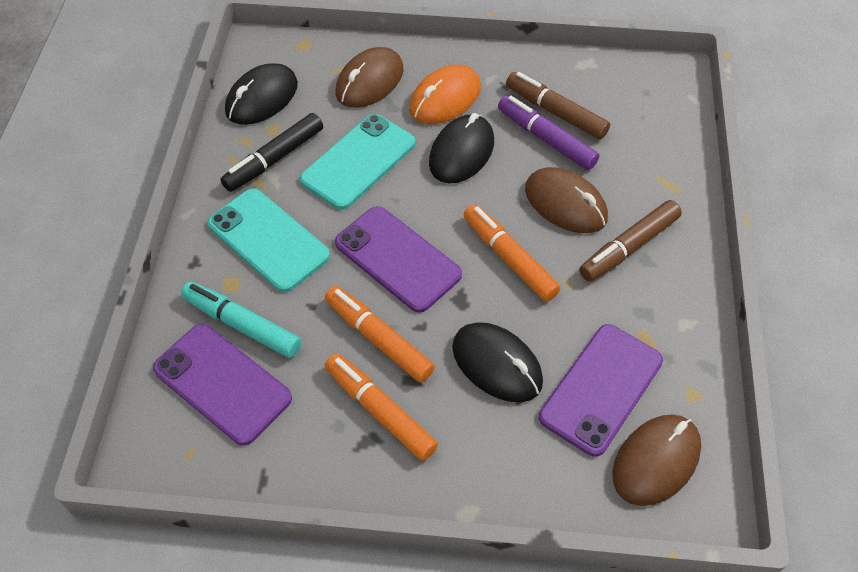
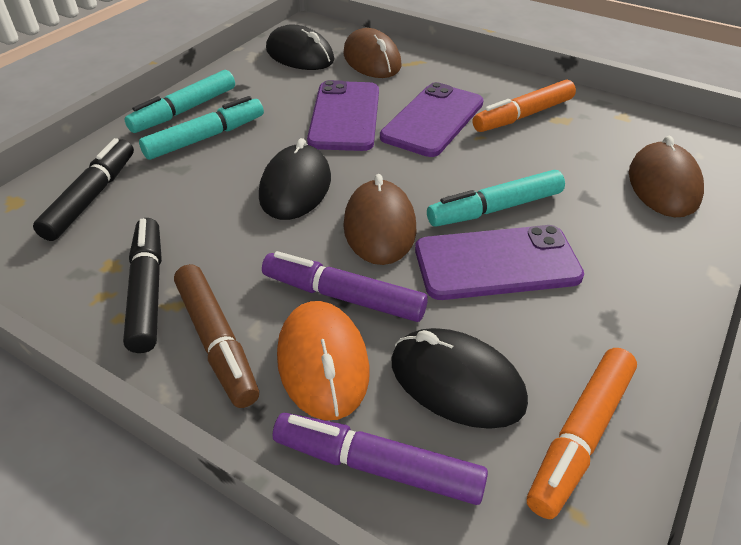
black marker: 1 -> 2
brown marker: 2 -> 1
orange marker: 3 -> 2
purple marker: 1 -> 2
turquoise marker: 1 -> 3
turquoise phone: 2 -> 0

